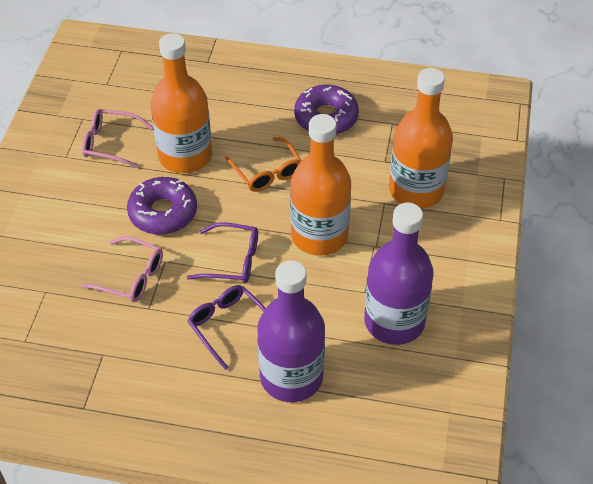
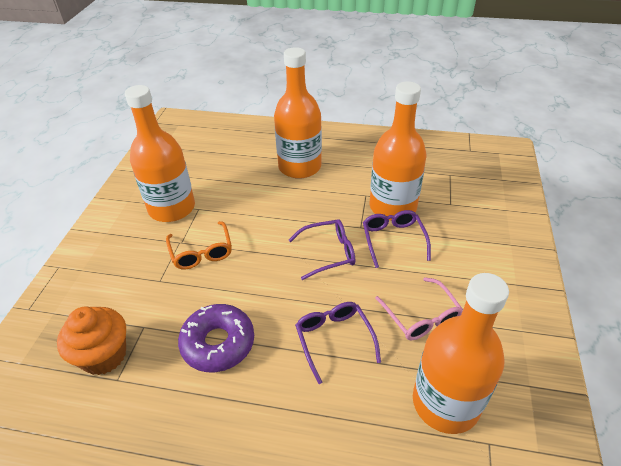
orange bottle: 3 -> 4
orange cupcake: 0 -> 1
pink glasses: 2 -> 1
purple bottle: 2 -> 0
purple donut: 2 -> 1
purple glasses: 2 -> 3

